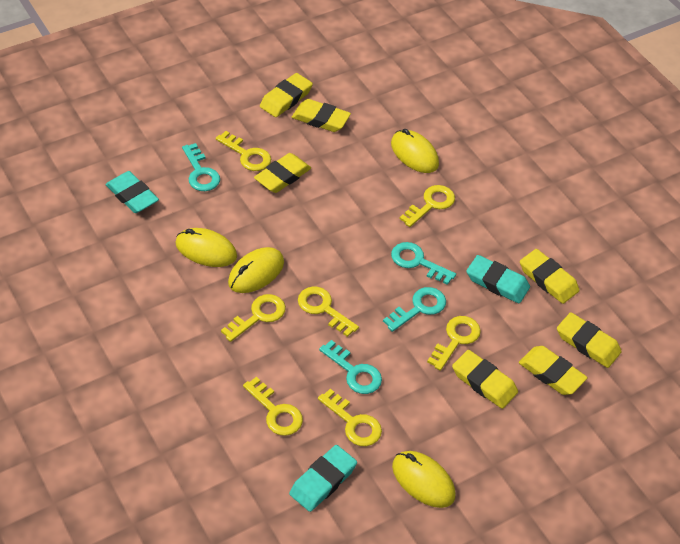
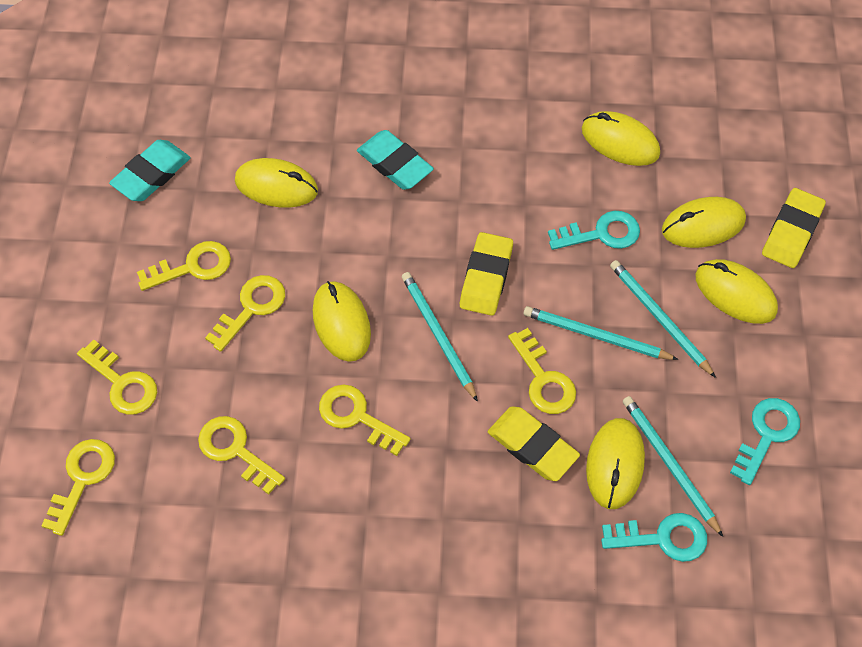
turquoise eraser: 3 -> 2
turquoise key: 4 -> 3
turquoise pencil: 0 -> 4
yellow eraser: 7 -> 3
yellow mouse: 4 -> 6

